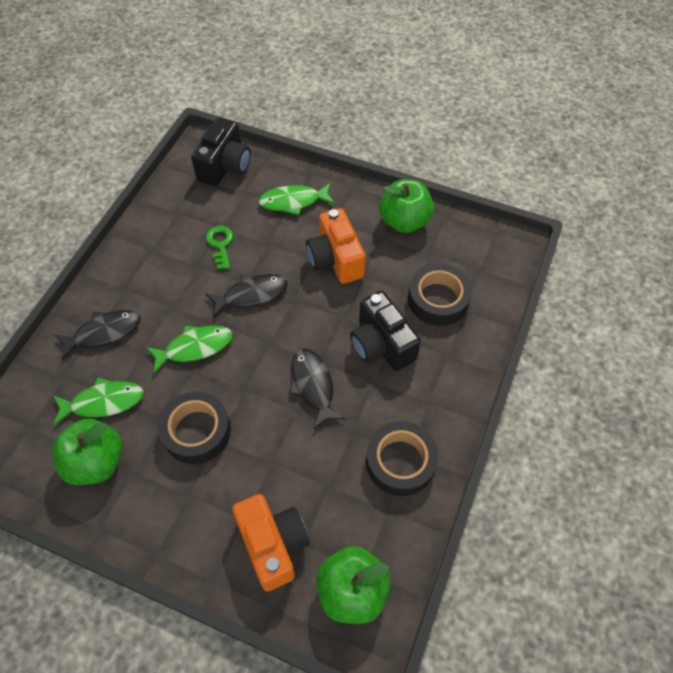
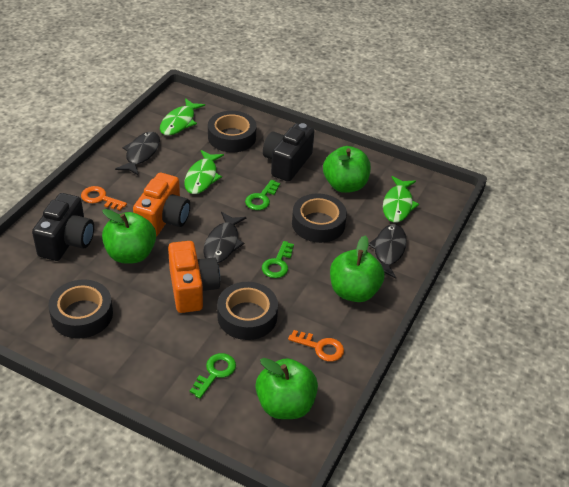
black tape: 3 -> 4
green apple: 3 -> 4
green key: 1 -> 3
orange key: 0 -> 2

